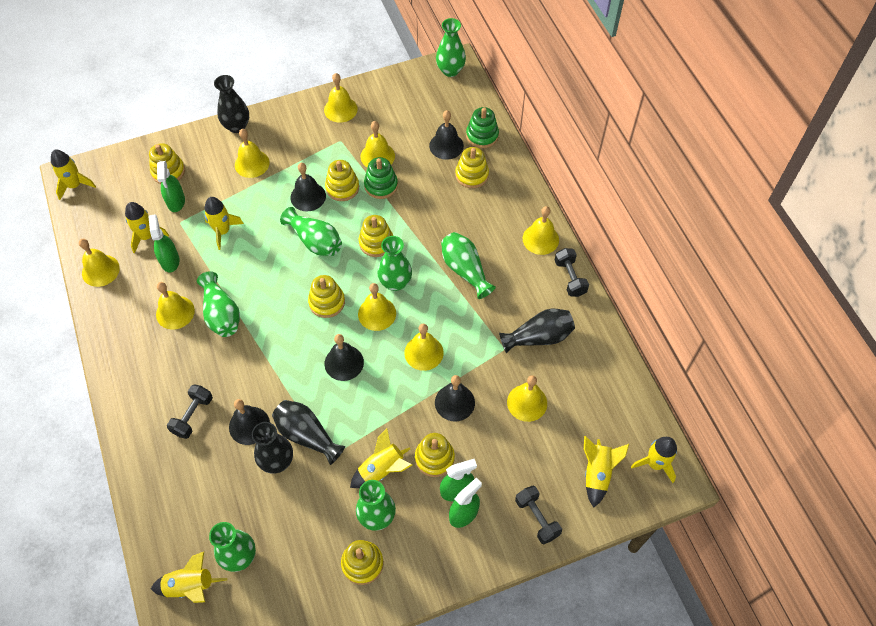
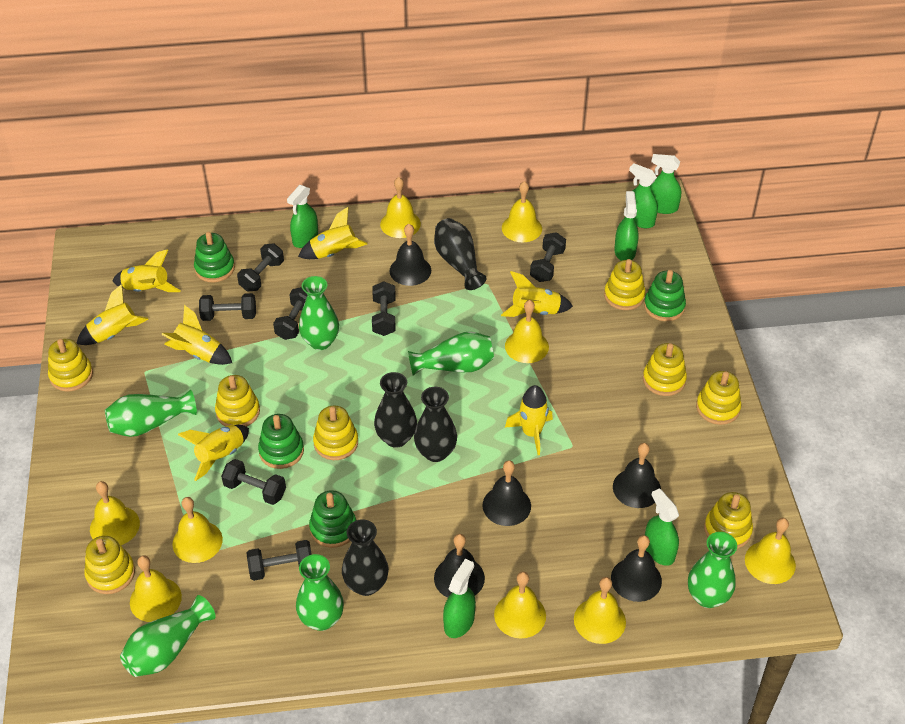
black dumbbell: 3 -> 7
green spray bottle: 4 -> 6
green stacking toy: 2 -> 4
green vase: 7 -> 6
yellow stacking toy: 7 -> 8

